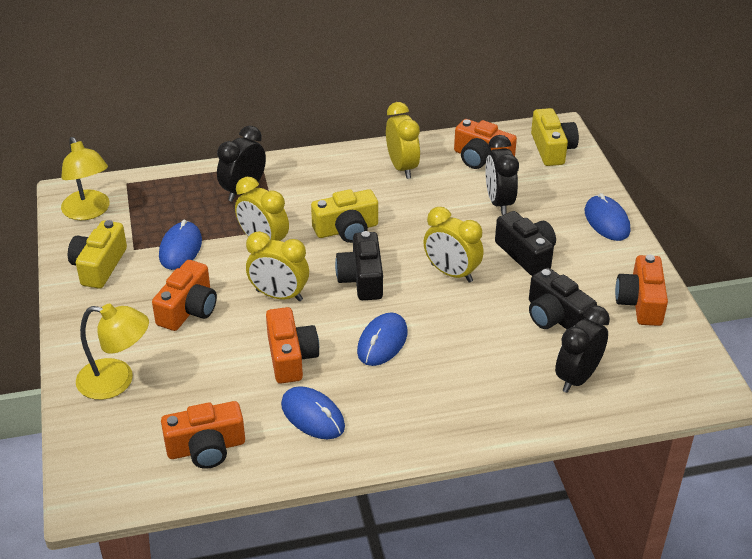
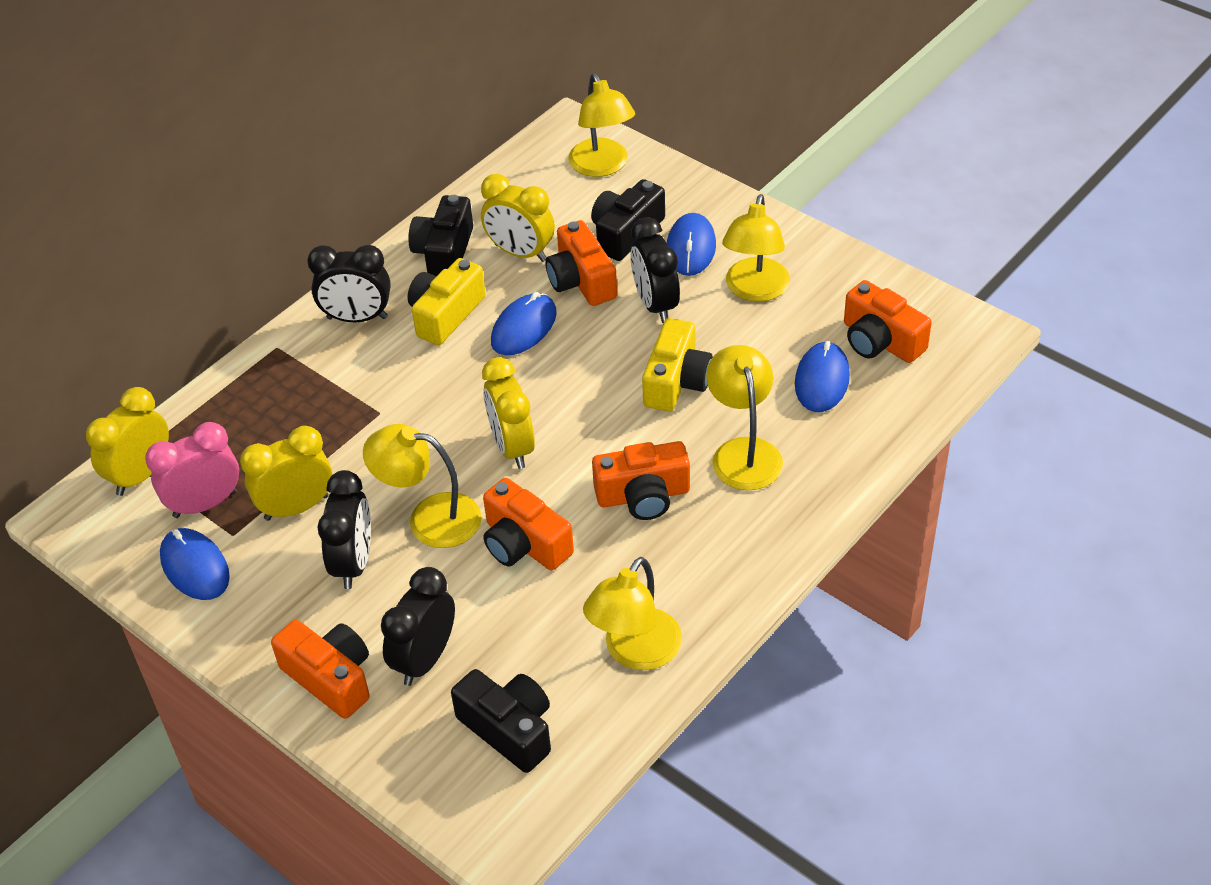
black clock: 3 -> 4
pink clock: 0 -> 1
yellow camera: 3 -> 2
yellow lamp: 2 -> 5

